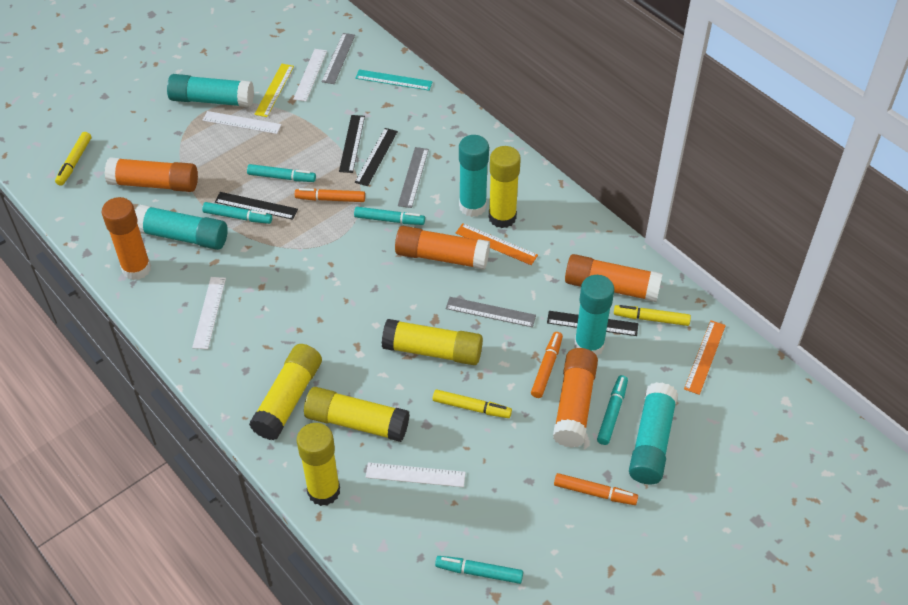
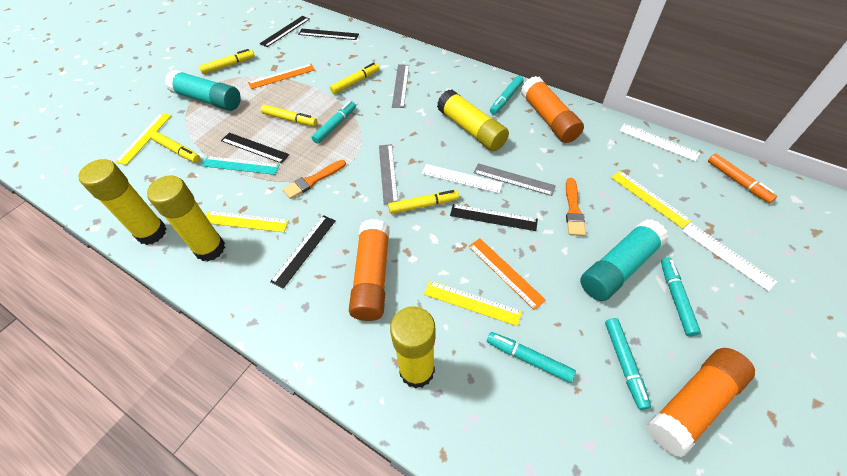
black ruler: 4 -> 5
orange brush: 0 -> 2
orange glue stick: 5 -> 3
orange marker: 3 -> 1
turquoise glue stick: 5 -> 2
white ruler: 4 -> 3
yellow glue stick: 5 -> 4
yellow marker: 3 -> 5
yellow ruler: 1 -> 4

